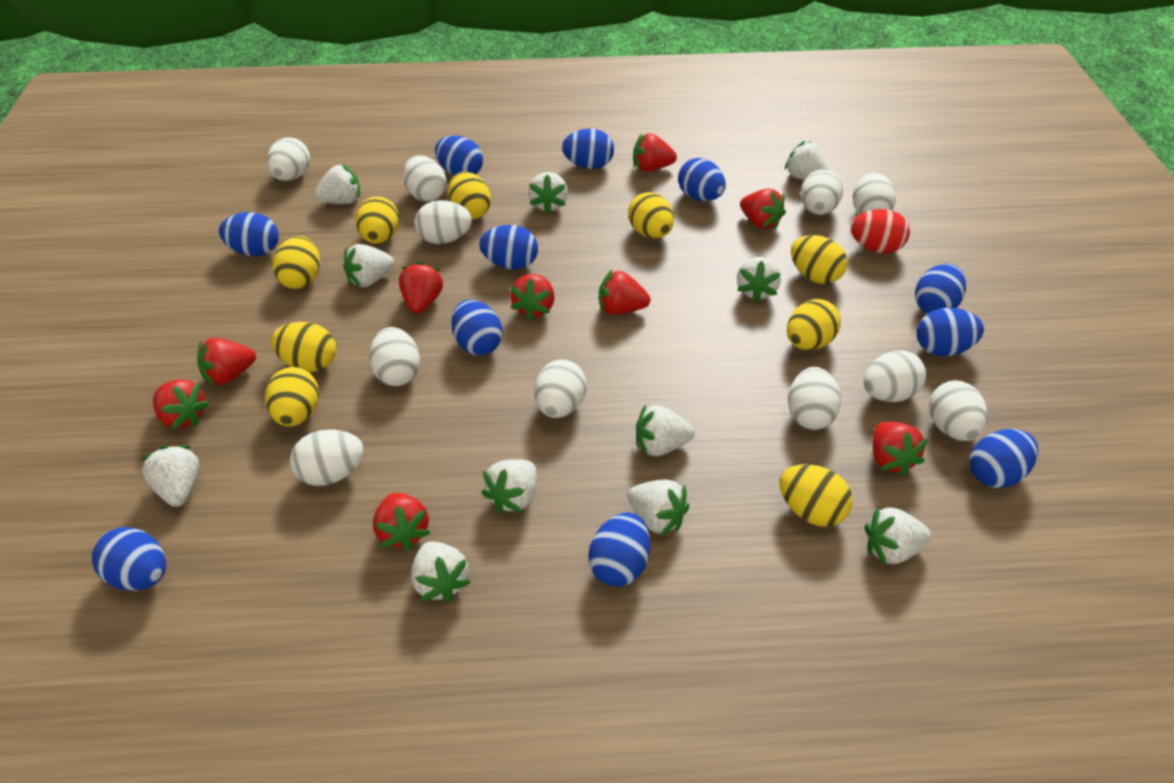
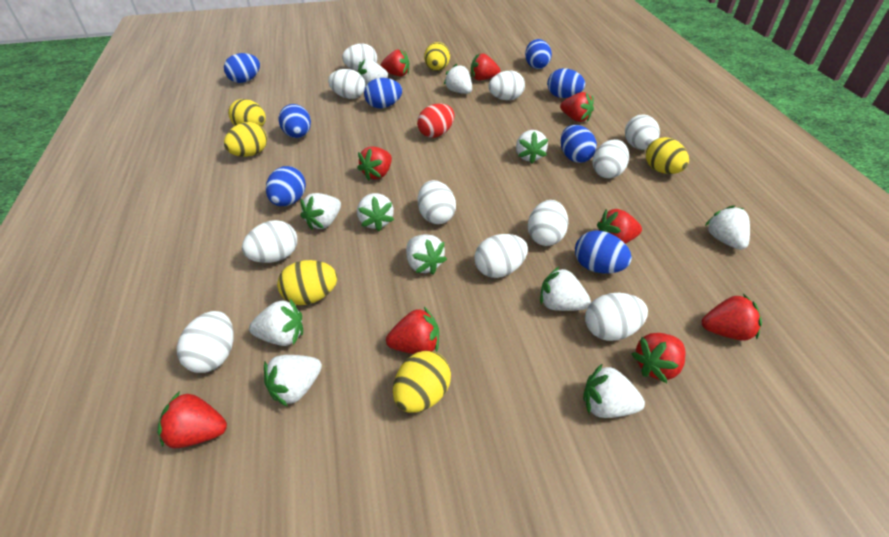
blue egg: 11 -> 8
yellow egg: 9 -> 6

